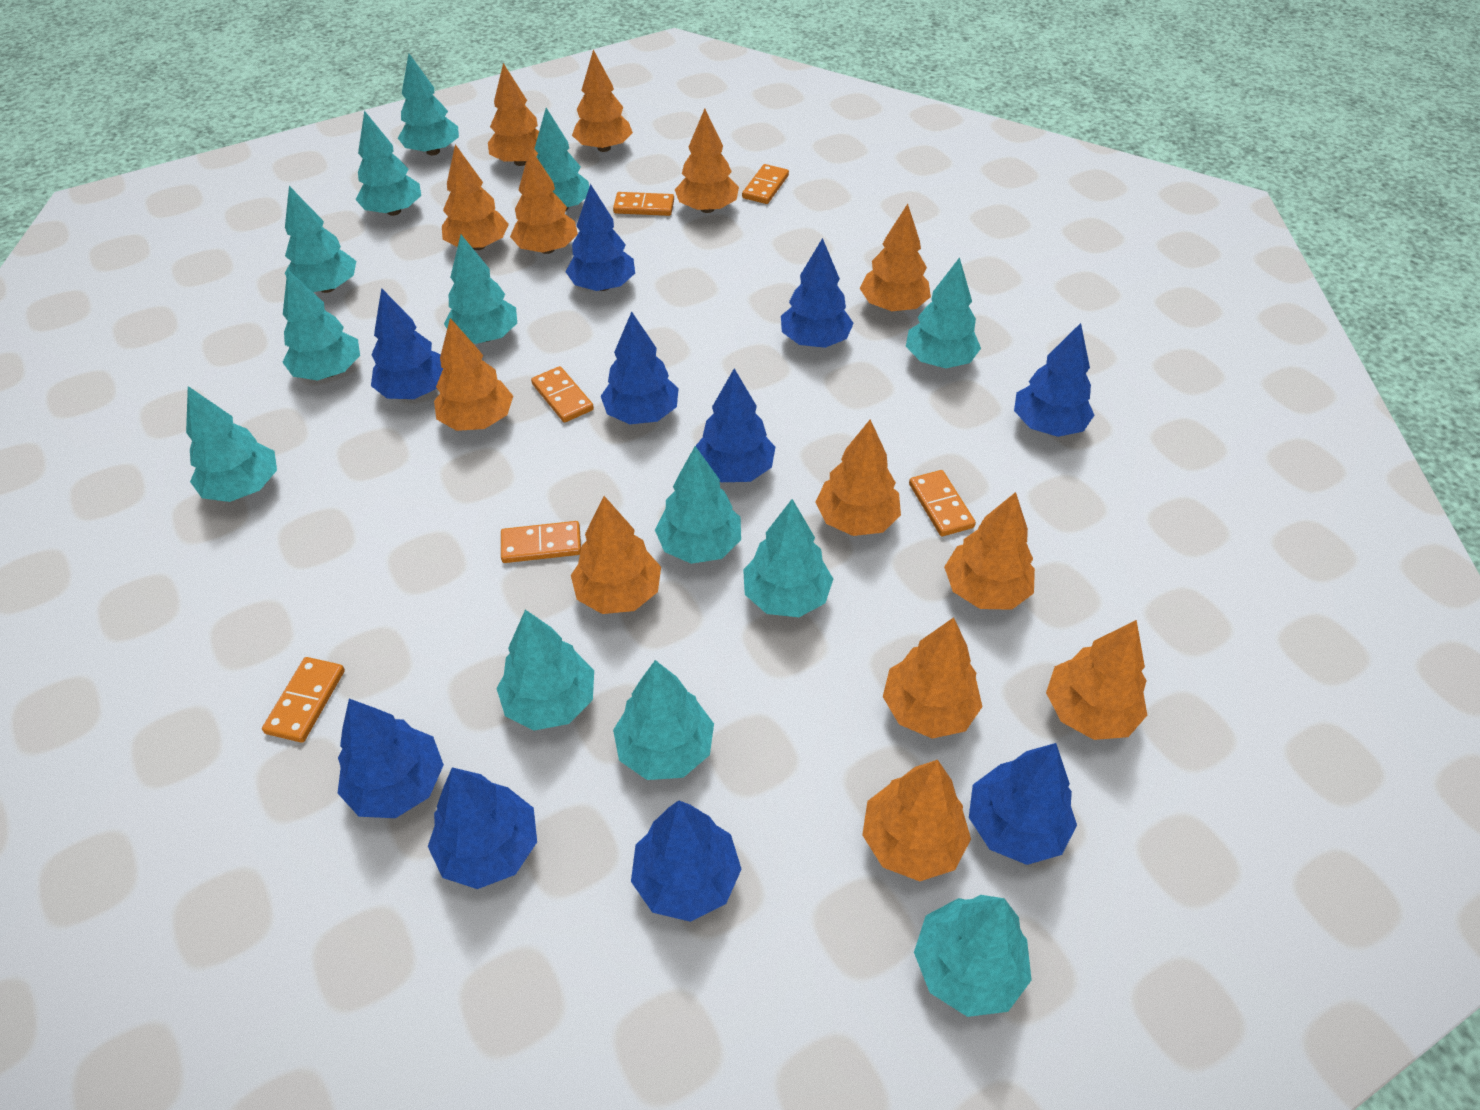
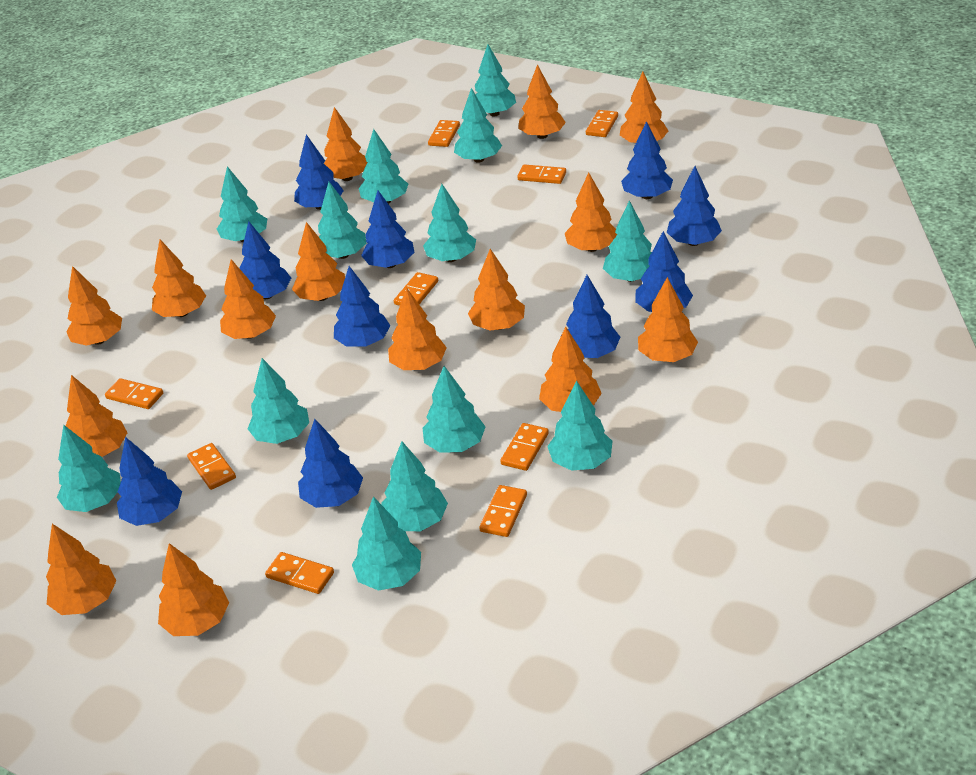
orange domino: 6 -> 9
orange tree: 13 -> 15

